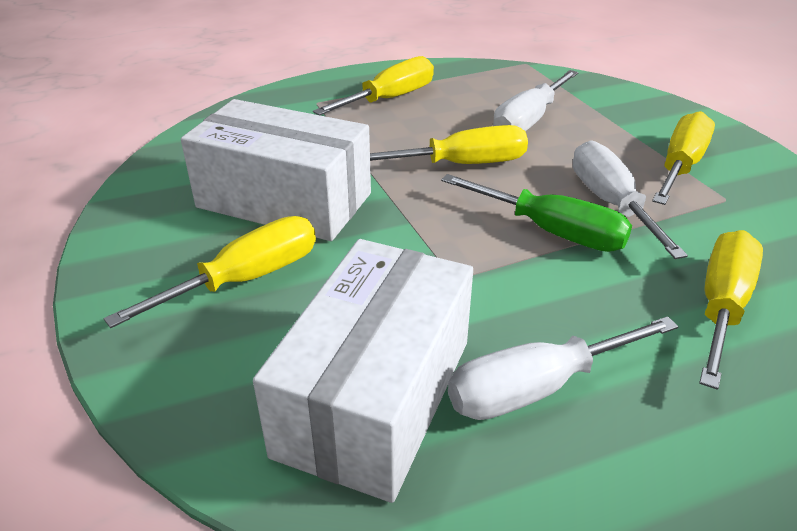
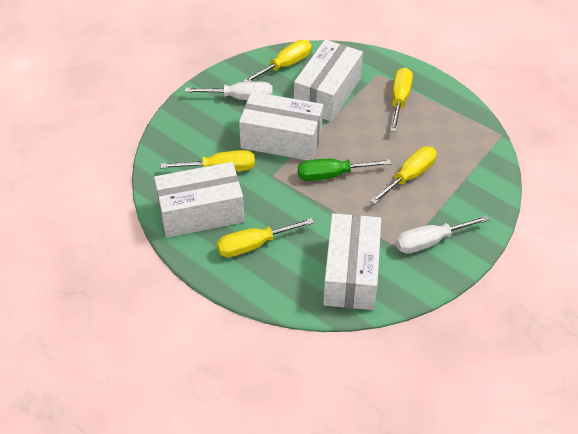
white box: 2 -> 4
white screwdriver: 3 -> 2

